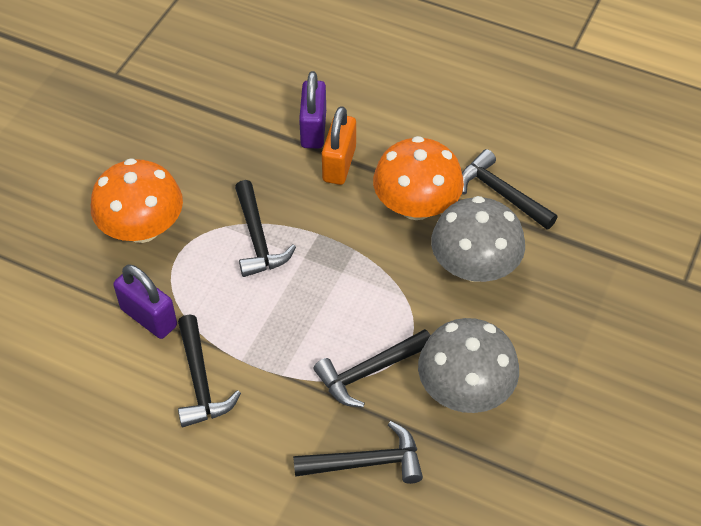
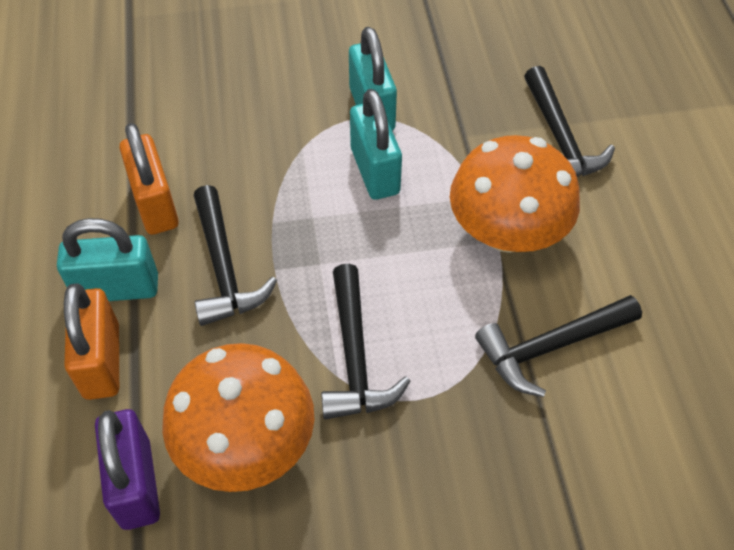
black hammer: 5 -> 4
grey mushroom: 2 -> 0
orange padlock: 1 -> 2
purple padlock: 2 -> 1
turquoise padlock: 0 -> 3

